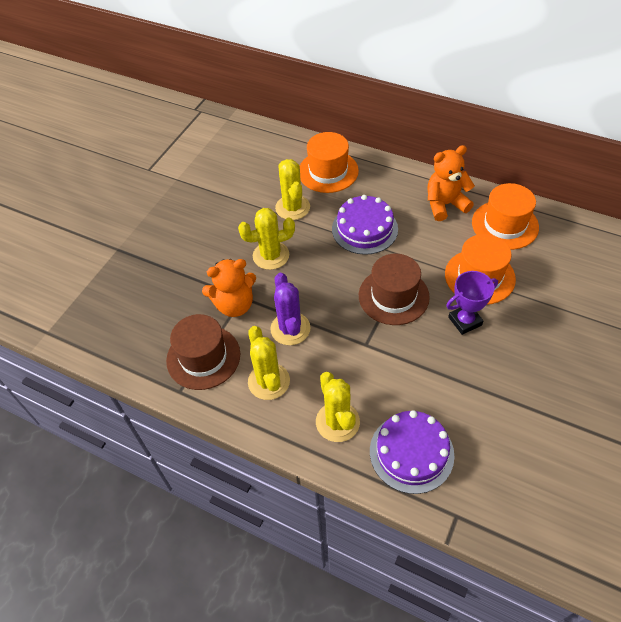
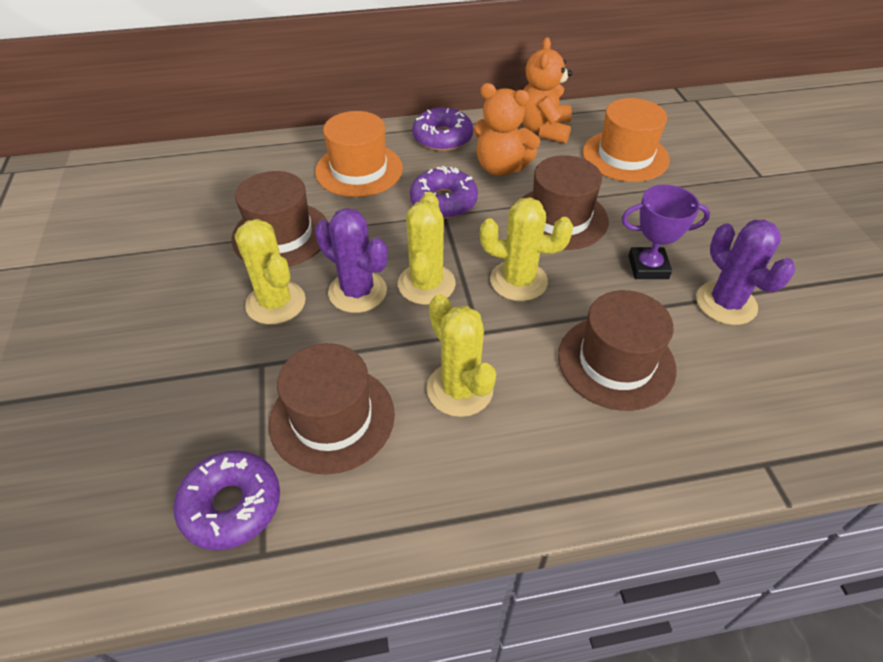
brown hat: 2 -> 4
orange hat: 3 -> 2
purple cactus: 1 -> 2
purple cake: 2 -> 0
purple donut: 0 -> 3

